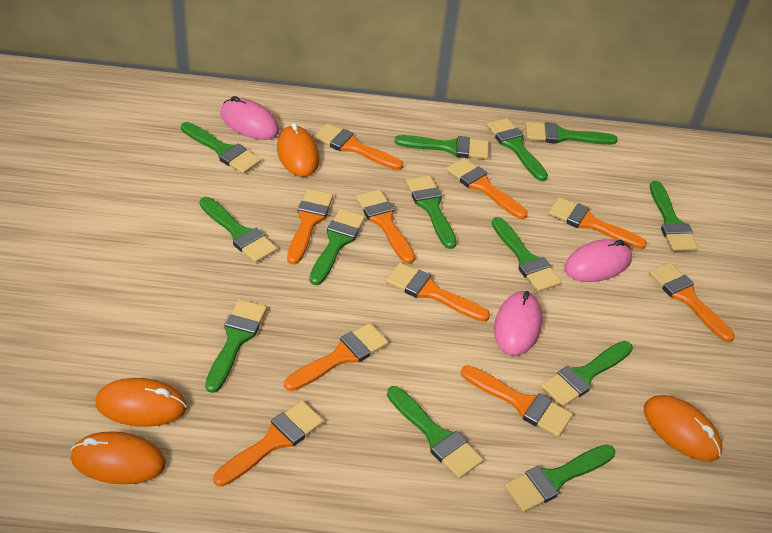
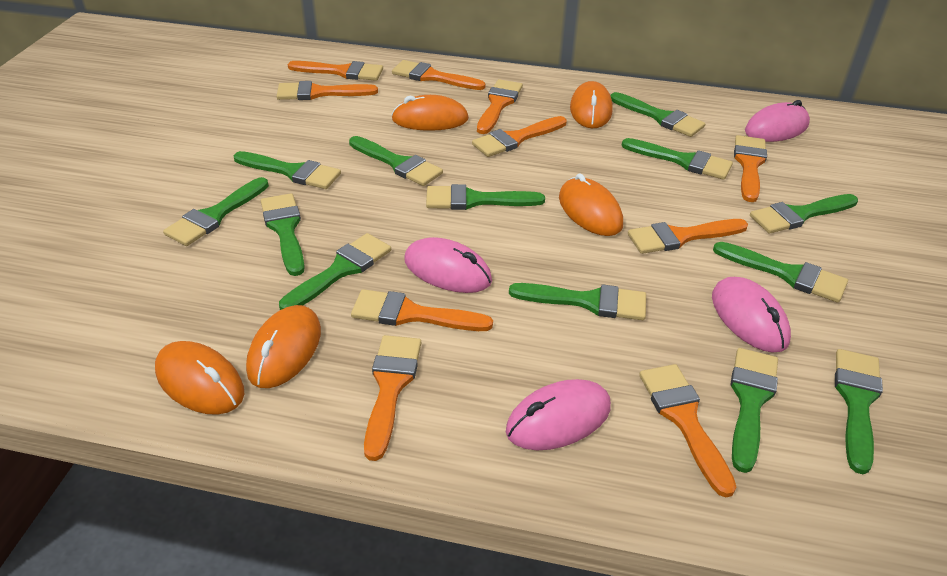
orange mouse: 4 -> 5
pink mouse: 3 -> 4

